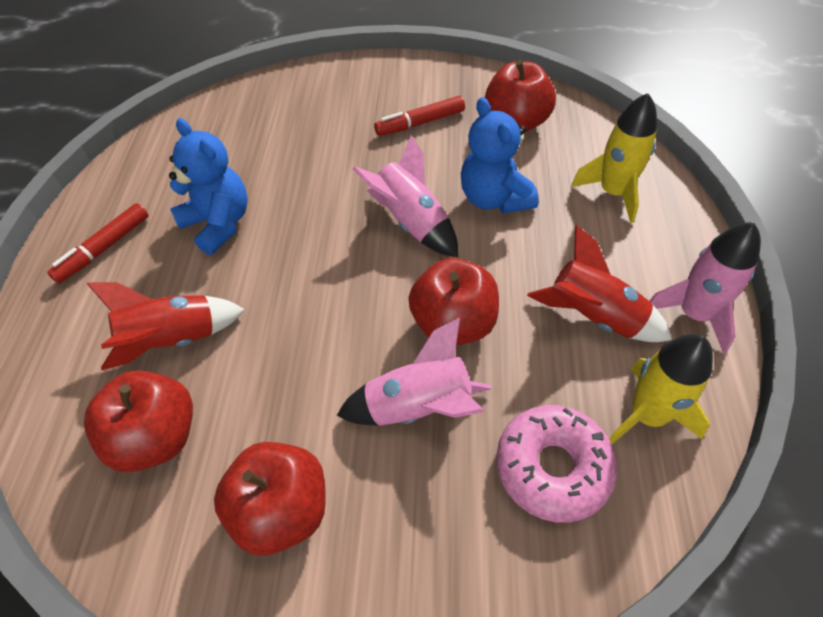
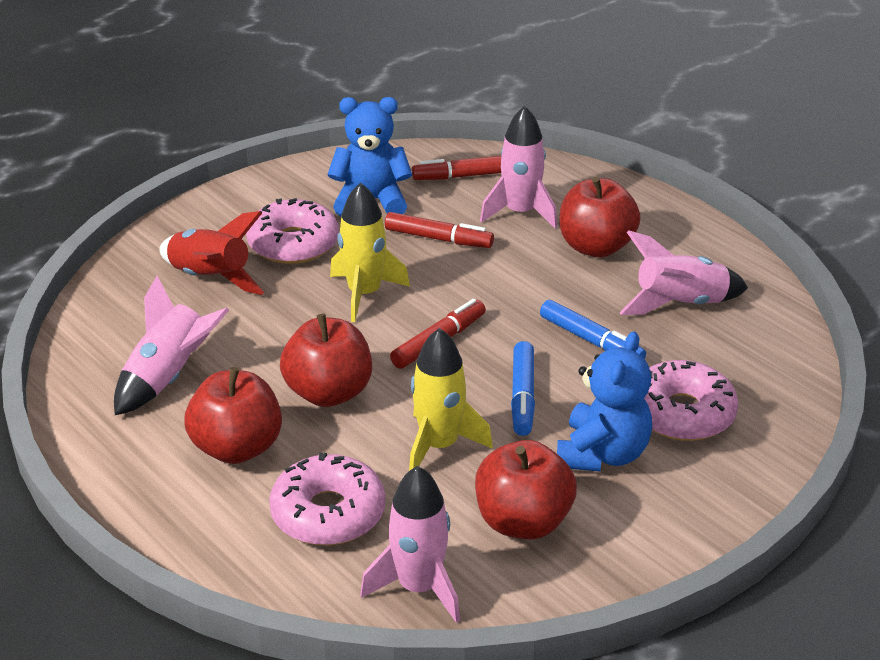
blue marker: 0 -> 2
pink donut: 1 -> 3
pink rocket: 3 -> 4
red marker: 2 -> 3
red rocket: 2 -> 1

